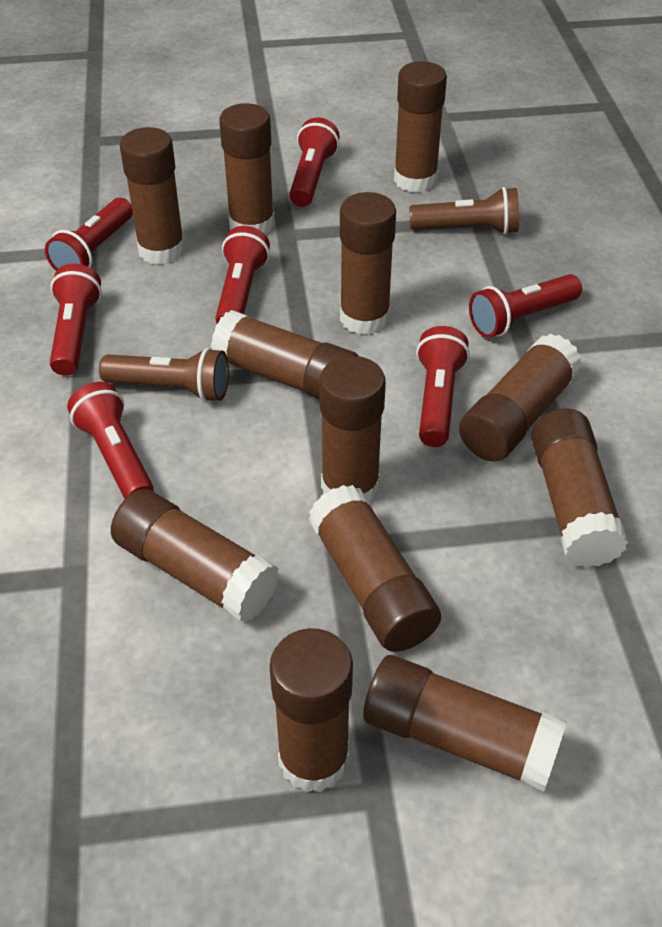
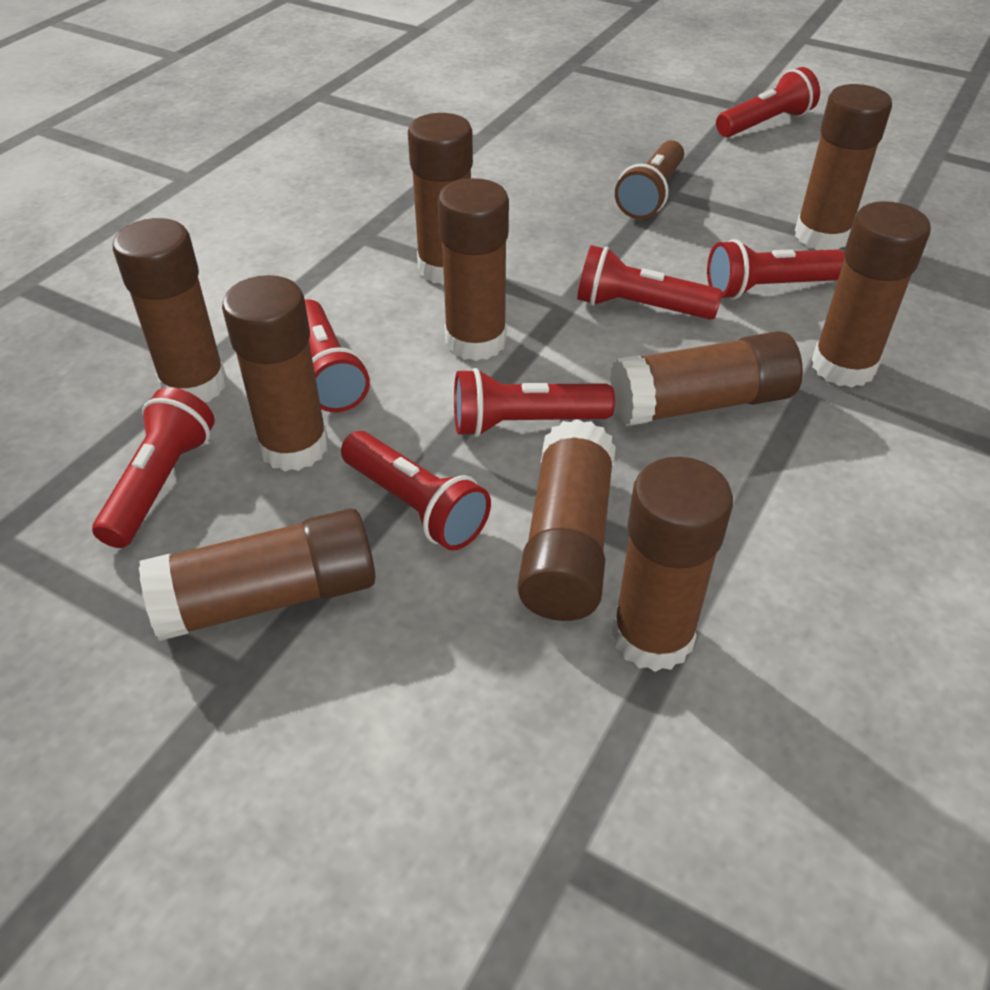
brown flashlight: 2 -> 1
brown glue stick: 12 -> 10

